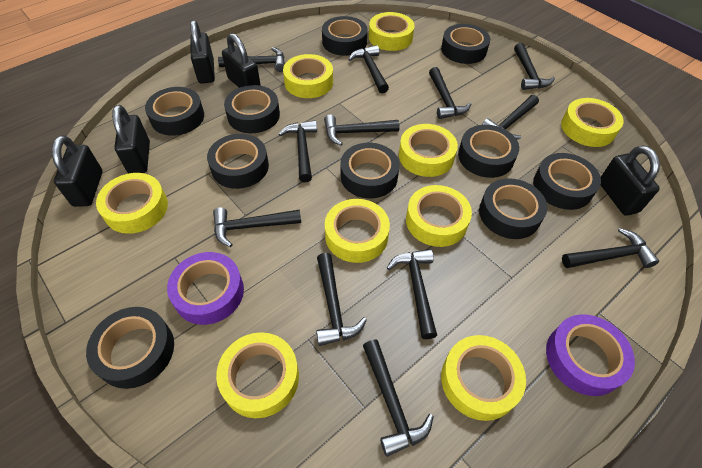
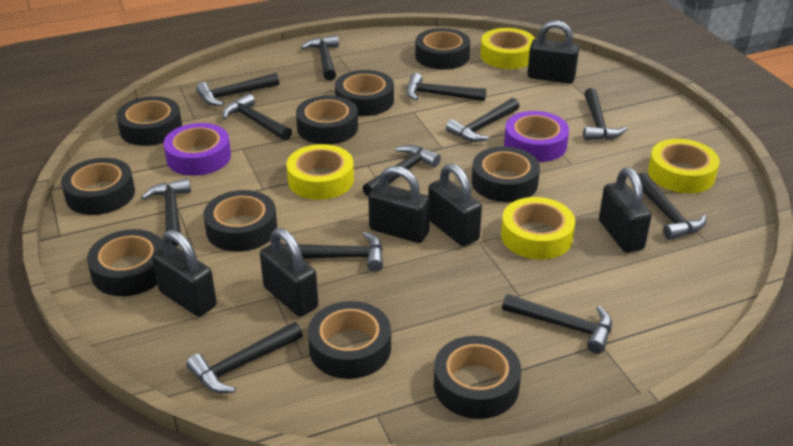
black padlock: 5 -> 6
yellow tape: 9 -> 4

